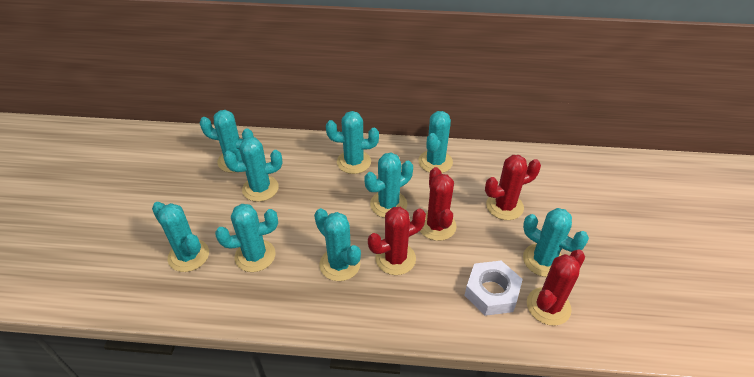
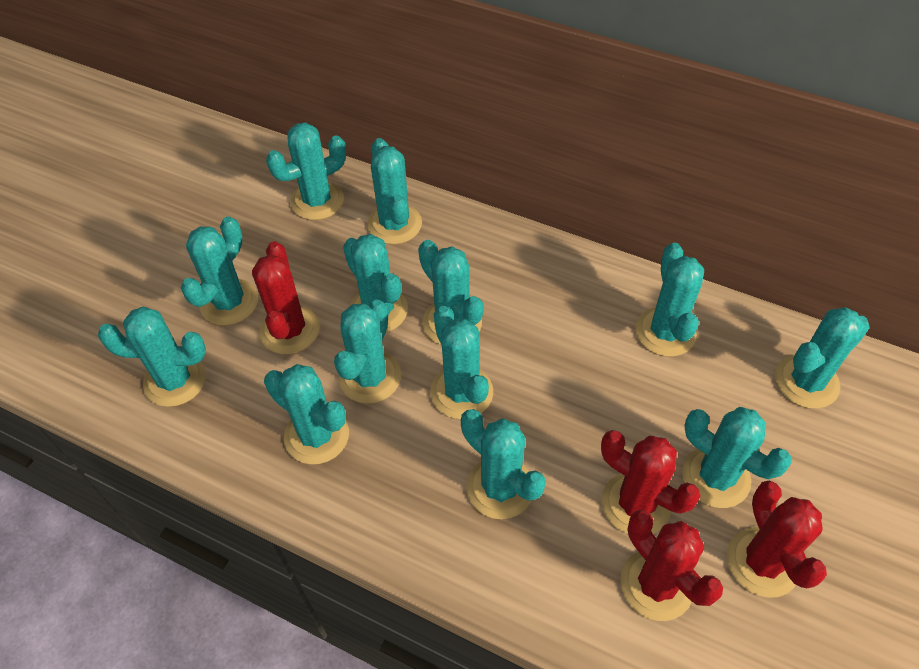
turquoise cactus: 9 -> 13
white nut: 1 -> 0

